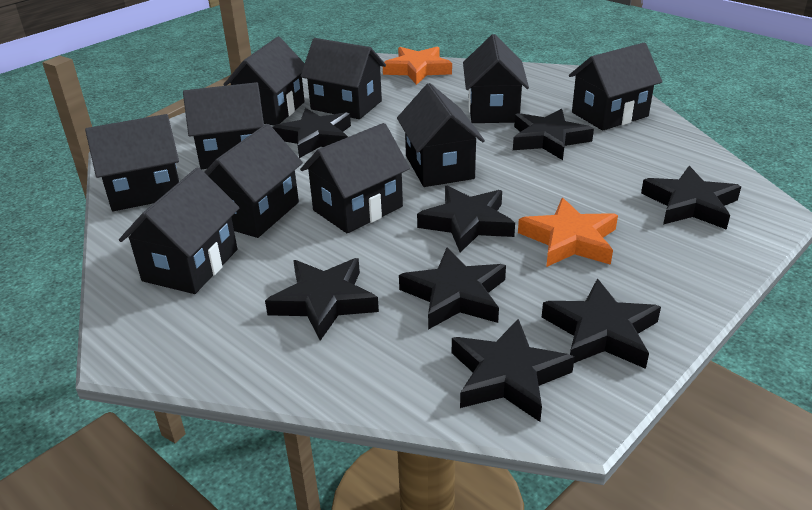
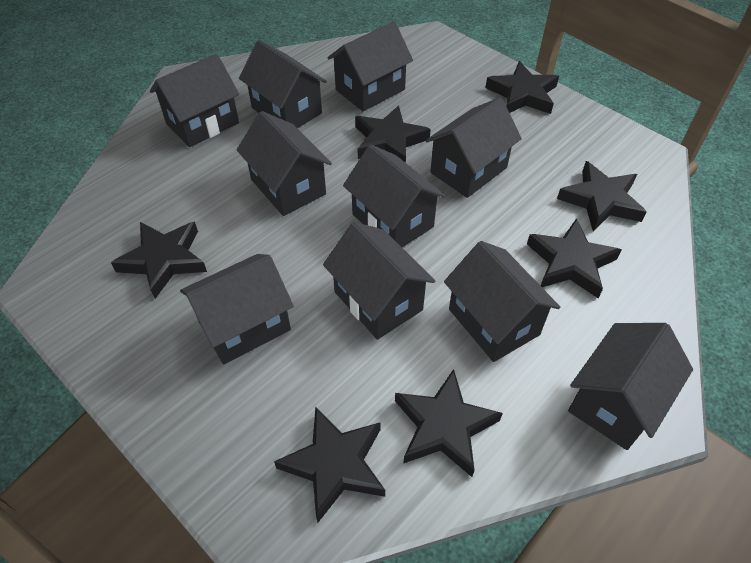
black star: 8 -> 7
orange star: 2 -> 0

